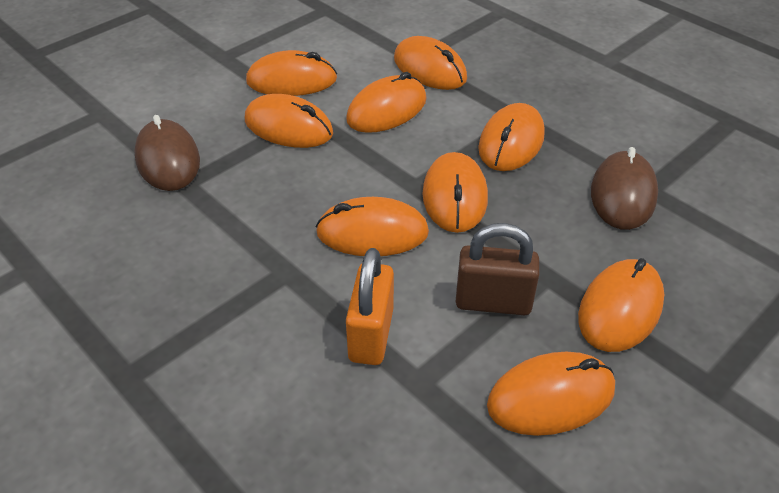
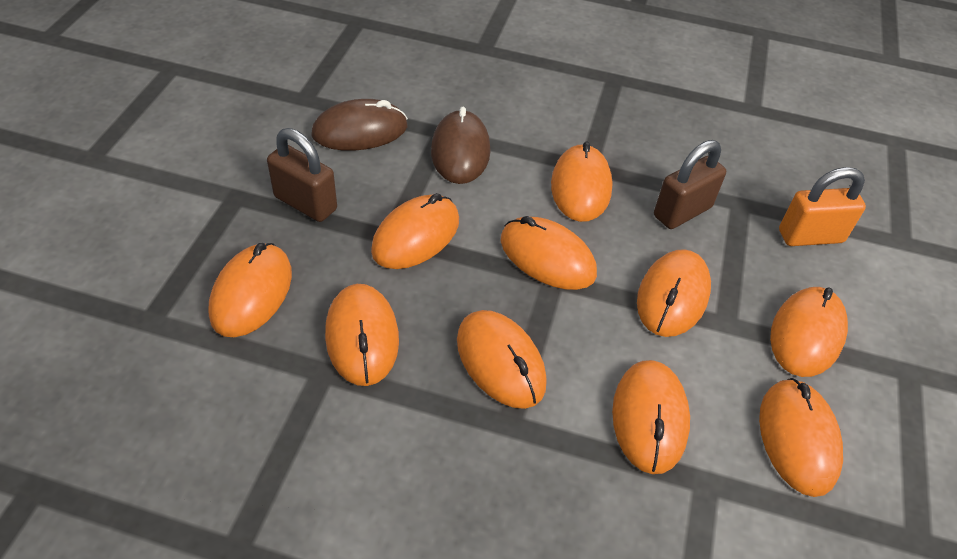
brown padlock: 1 -> 2
orange mouse: 9 -> 10

